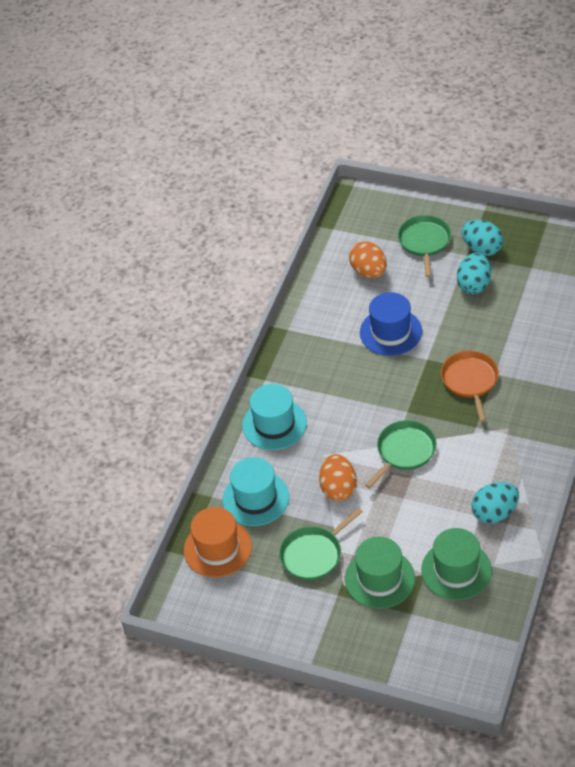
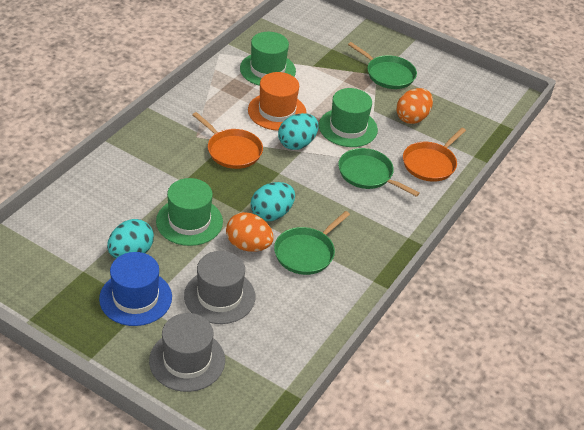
green hat: 2 -> 3
grey hat: 0 -> 2
orange pan: 1 -> 2
turquoise hat: 2 -> 0

